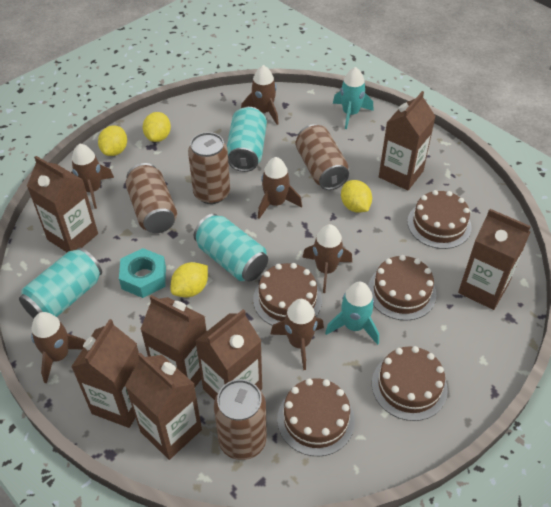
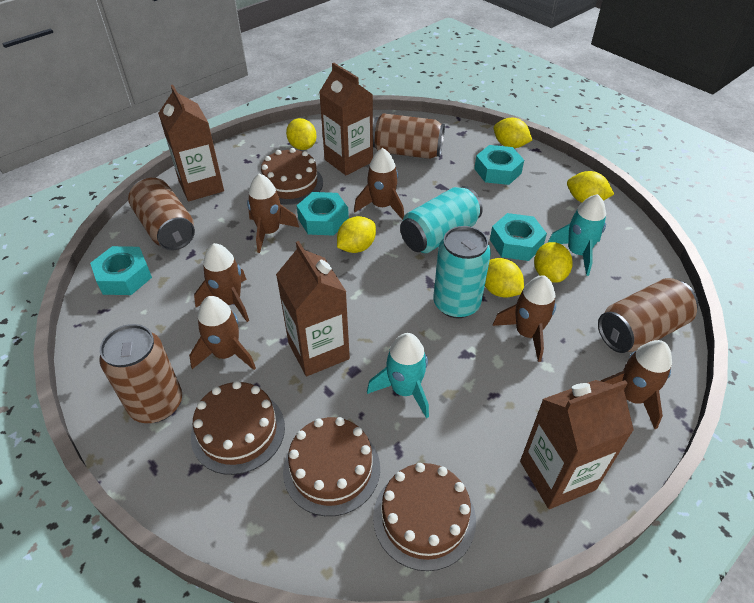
brown cake: 5 -> 4
brown carton: 7 -> 4
turquoise can: 3 -> 2
turquoise nut: 1 -> 4
yellow lemon: 4 -> 6

